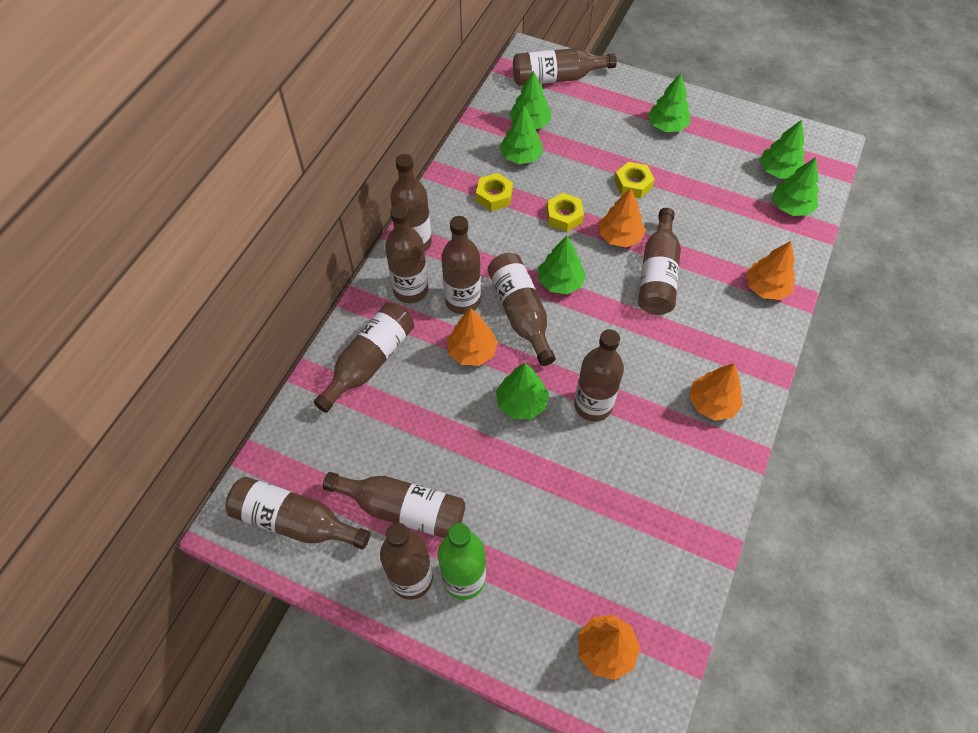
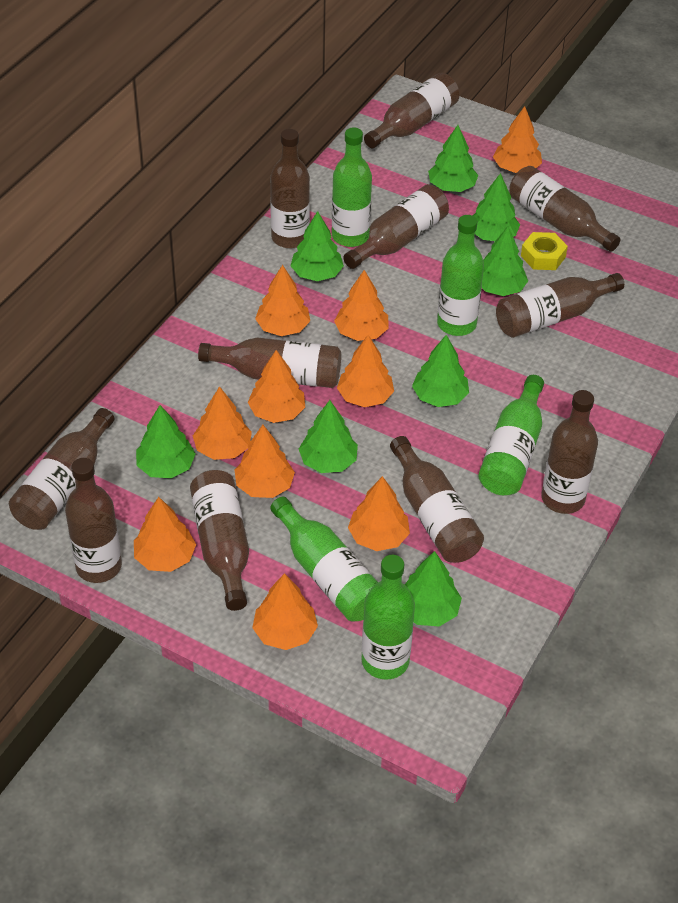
green bottle: 1 -> 5
green tree: 7 -> 8
orange tree: 5 -> 10
yellow nut: 3 -> 1

